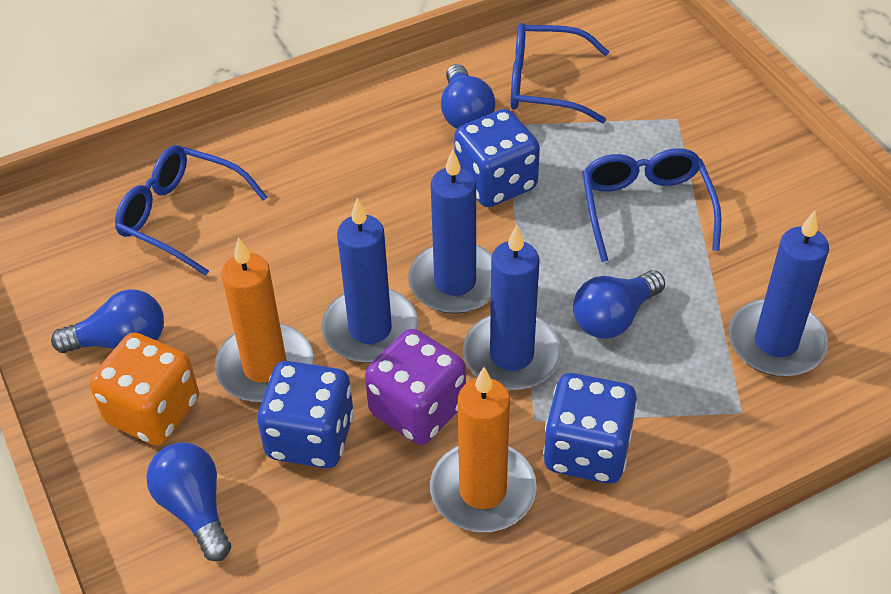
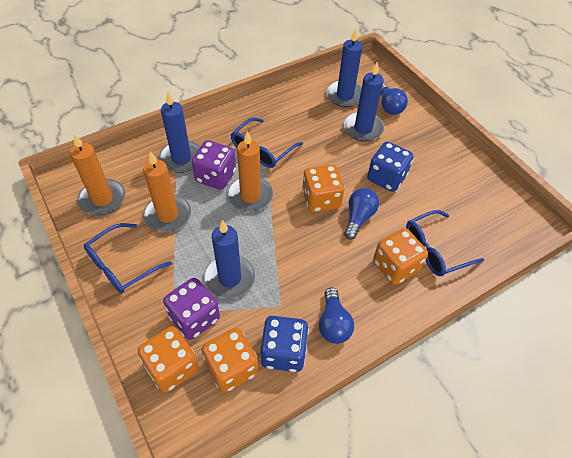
blue dice: 3 -> 2
blue light bulb: 4 -> 3
orange candle: 2 -> 3
orange dice: 1 -> 4
purple dice: 1 -> 2

